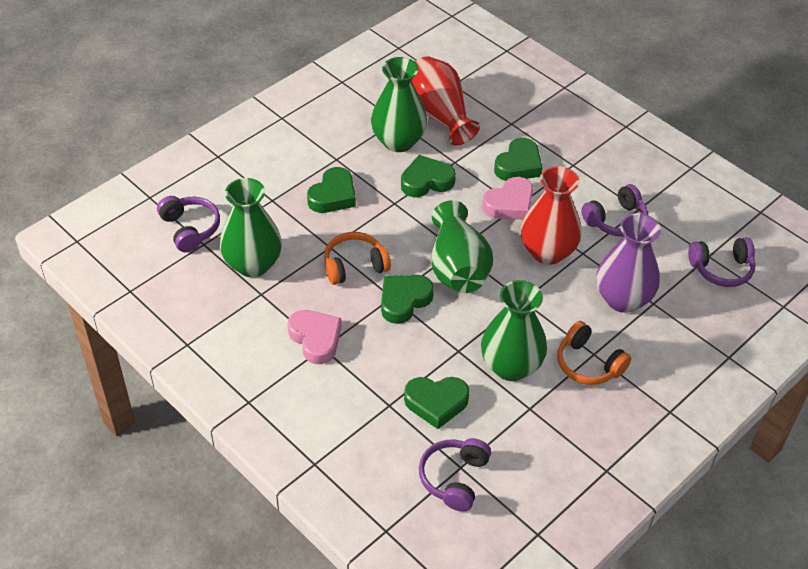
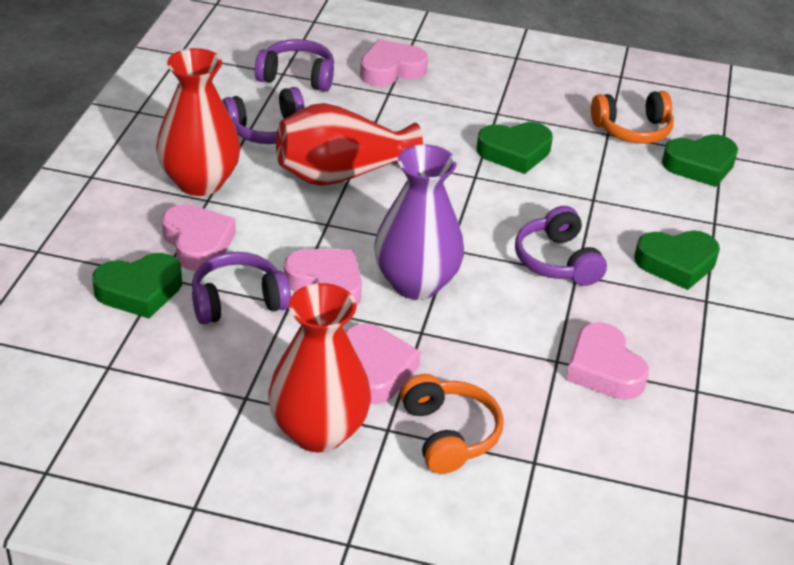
green heart: 5 -> 4
green vase: 4 -> 0
pink heart: 2 -> 5
red vase: 2 -> 3

